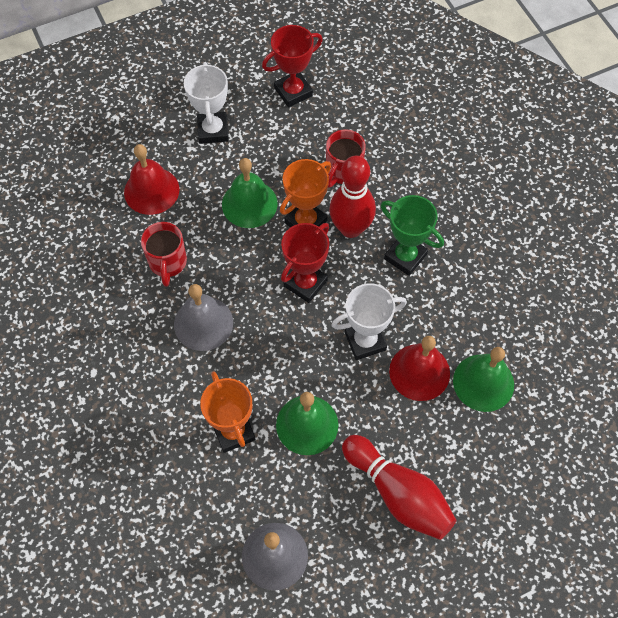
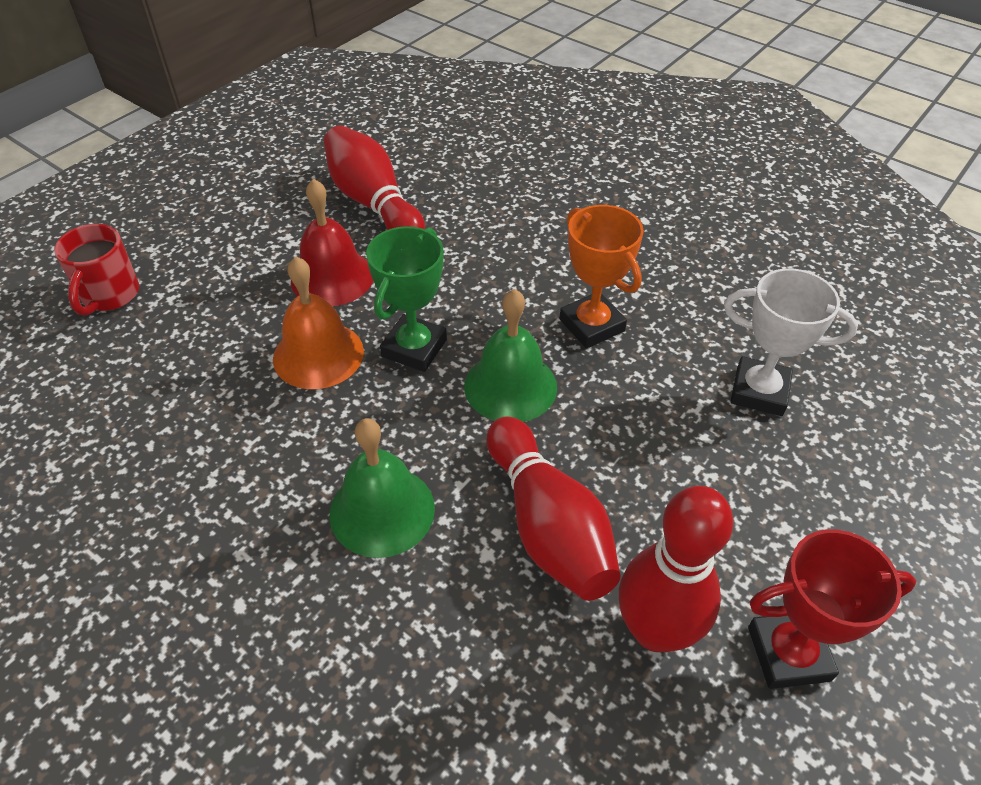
green bell: 3 -> 2
grey bell: 2 -> 0
orange bell: 0 -> 1
orange trophy: 2 -> 1
red bell: 2 -> 1
red bowling pin: 2 -> 3
red mug: 2 -> 1
red trophy: 2 -> 1
white trophy: 2 -> 1

